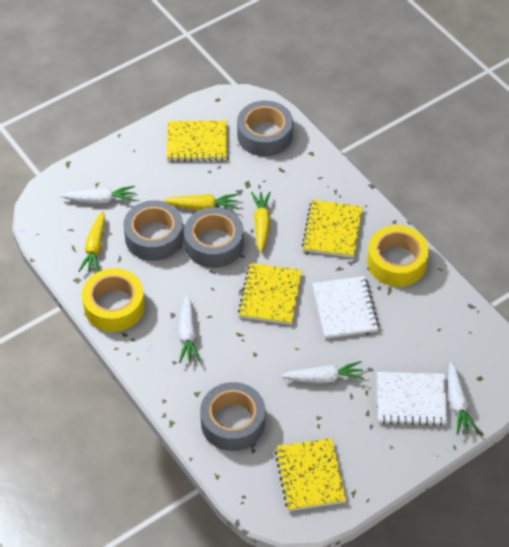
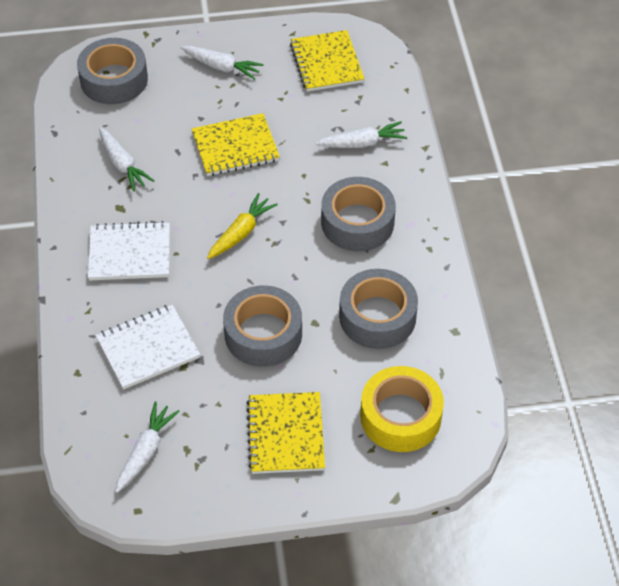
yellow carrot: 3 -> 1
yellow notebook: 4 -> 3
yellow tape: 2 -> 1

